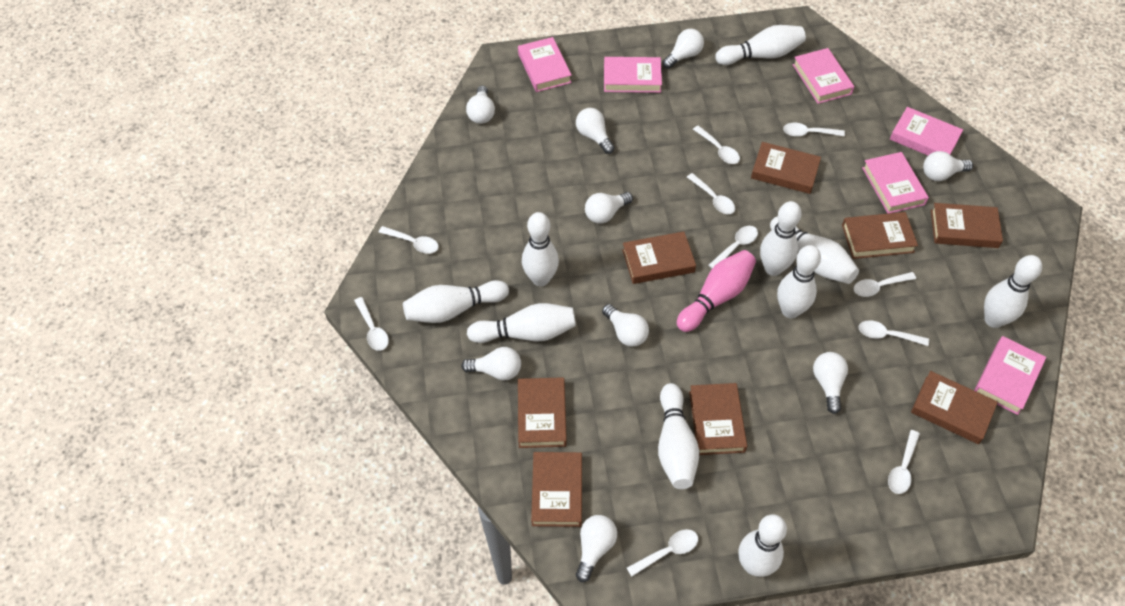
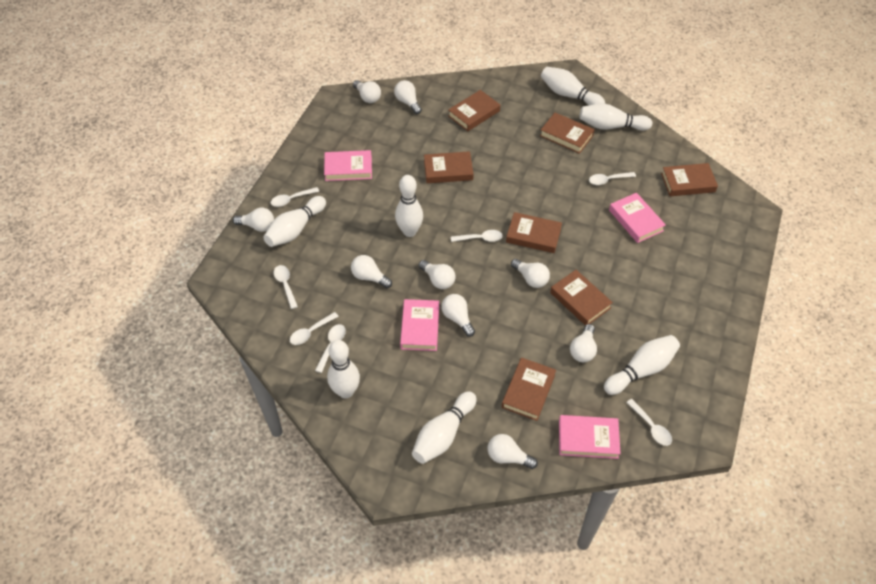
brown book: 8 -> 7
pink book: 6 -> 4
pink bowling pin: 1 -> 0
white bowling pin: 10 -> 7
white spoon: 10 -> 7

